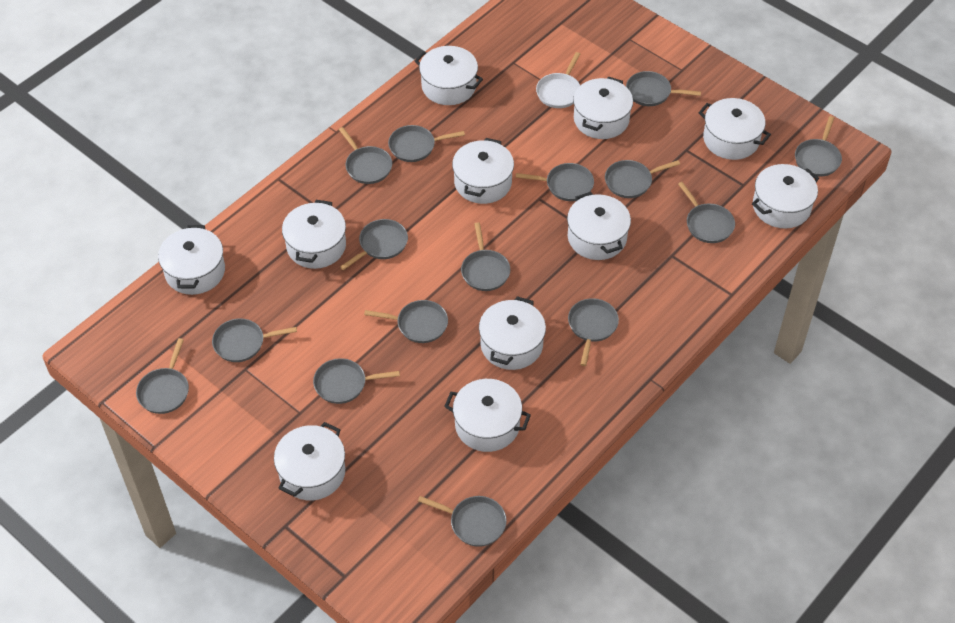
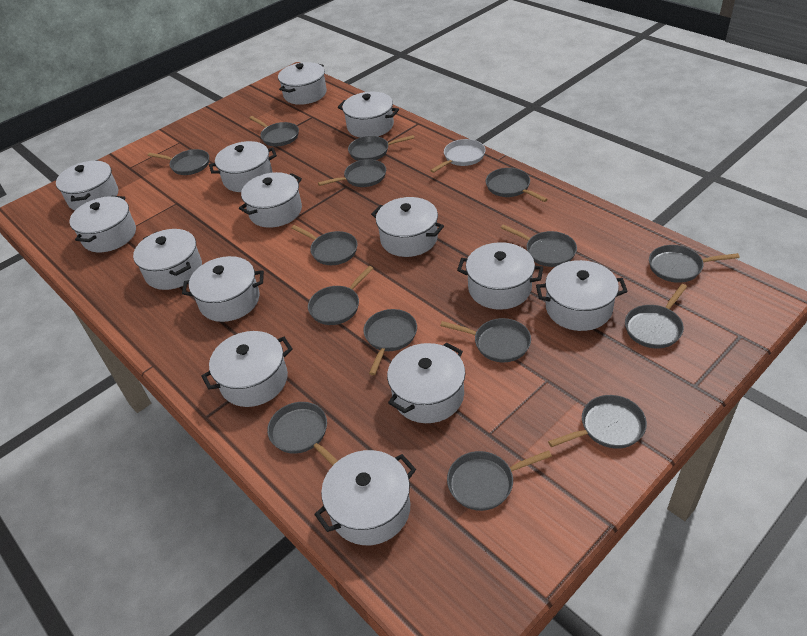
white pot: 11 -> 14

